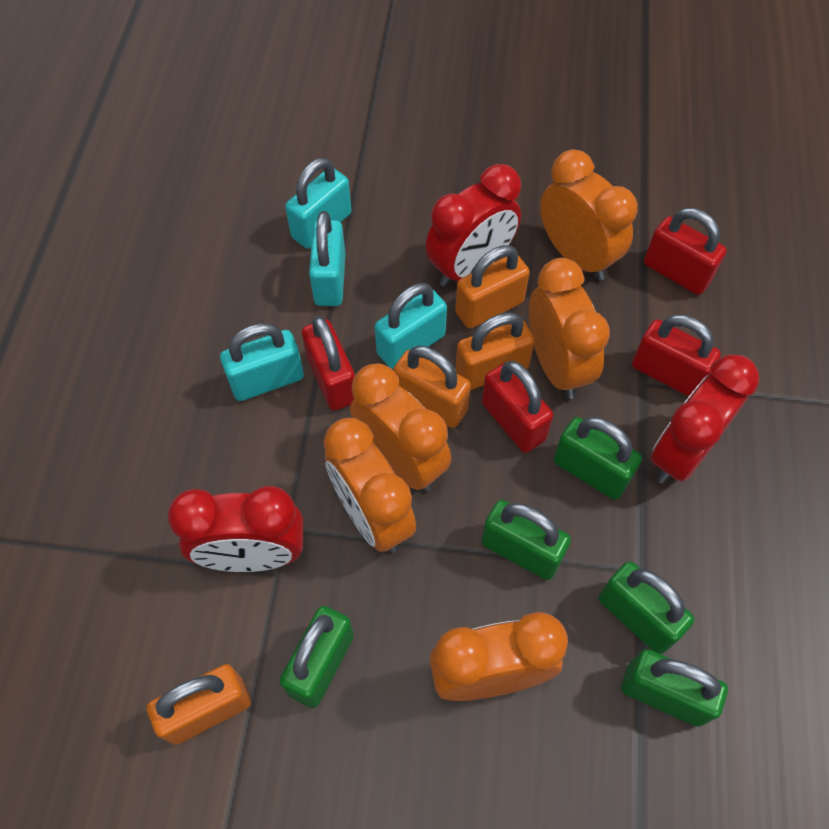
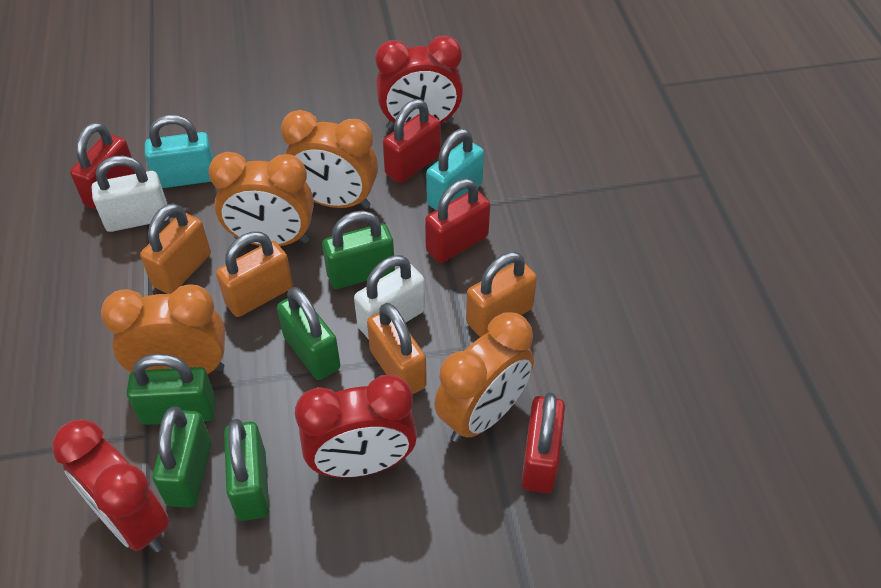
orange clock: 5 -> 4
turquoise padlock: 4 -> 2
white padlock: 0 -> 2

